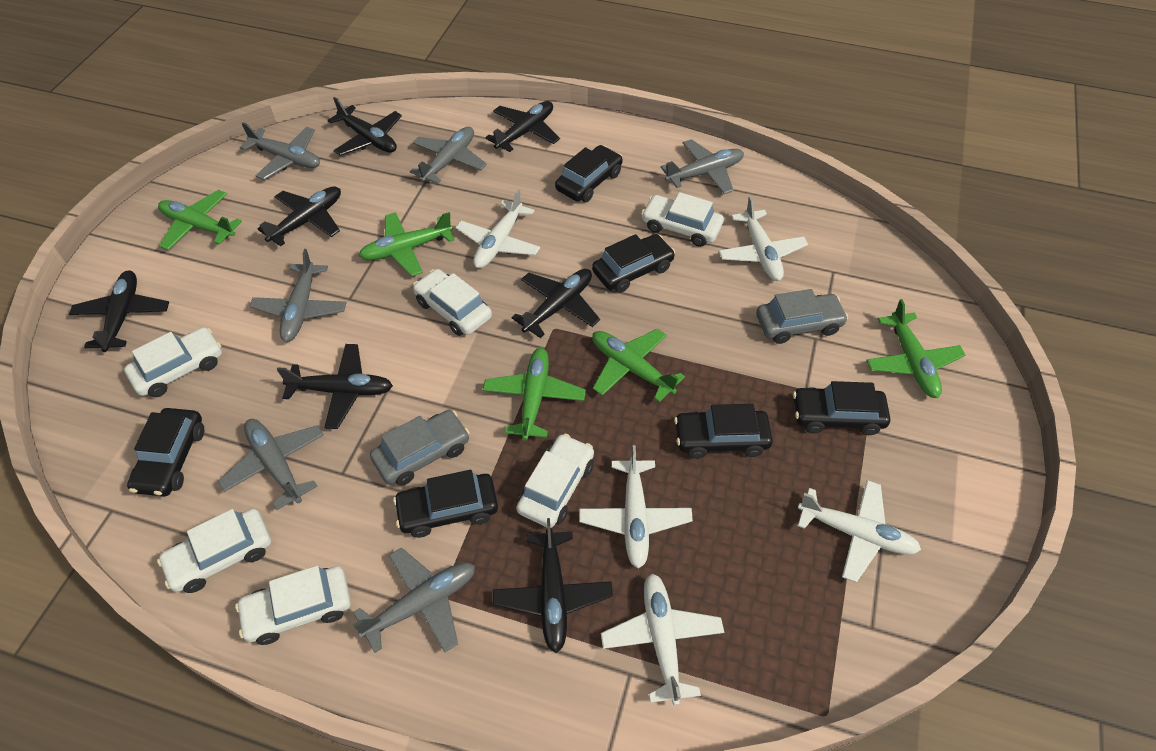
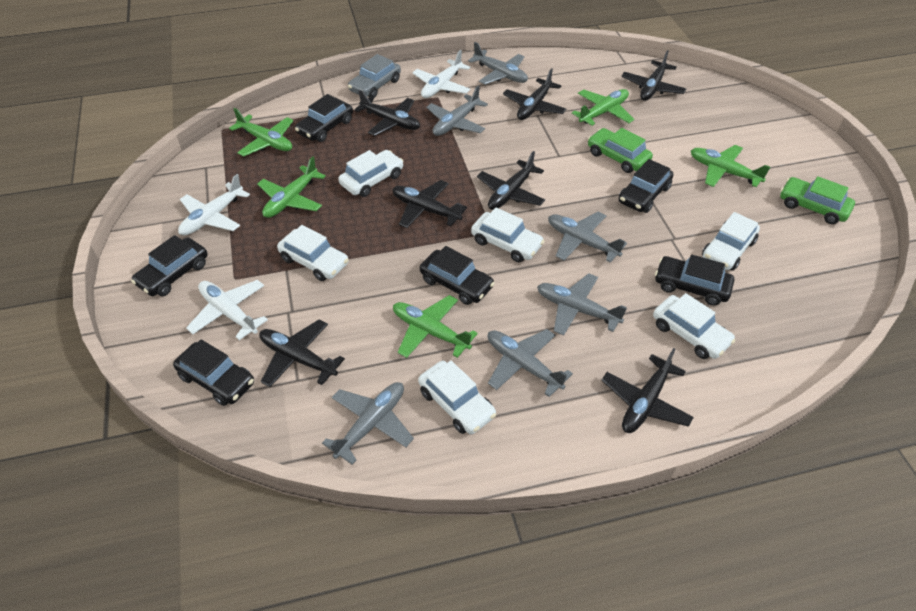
green car: 0 -> 2
grey car: 2 -> 1
white plane: 5 -> 3

